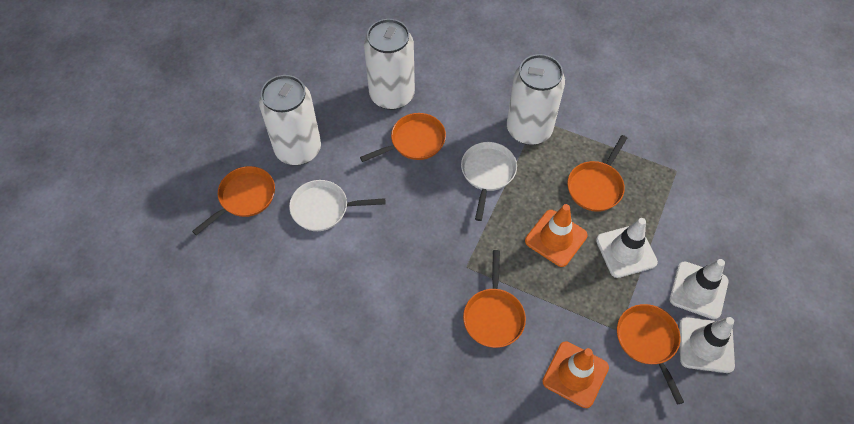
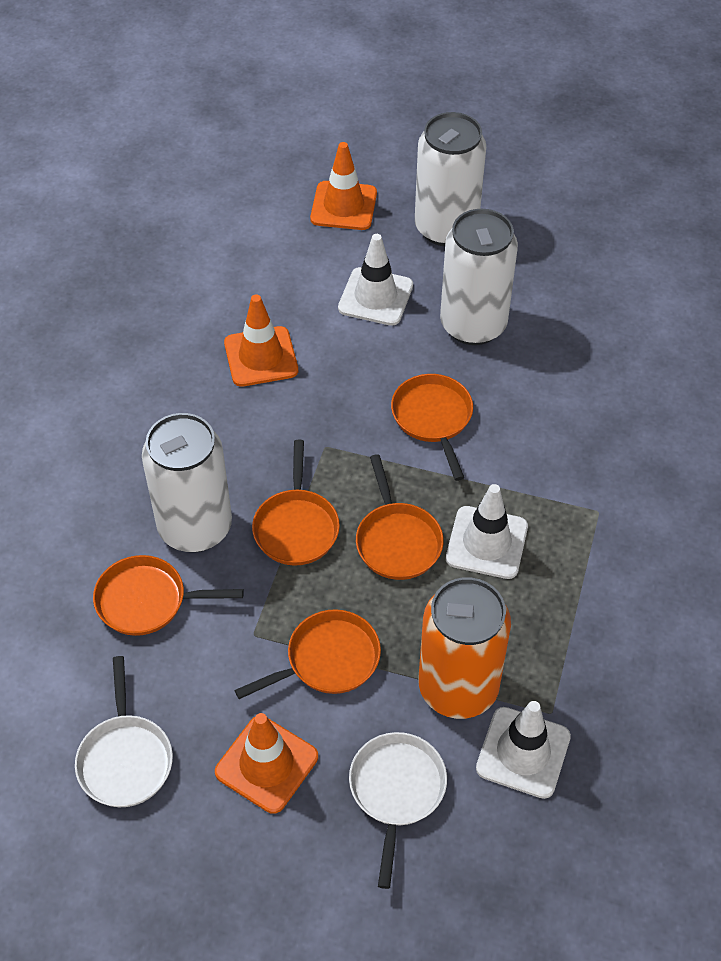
orange can: 0 -> 1
orange traffic cone: 2 -> 3

